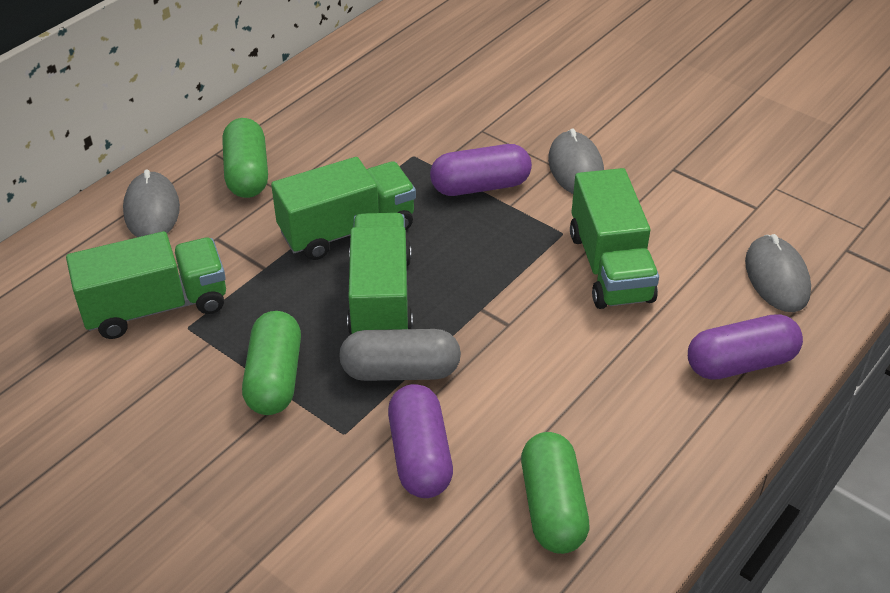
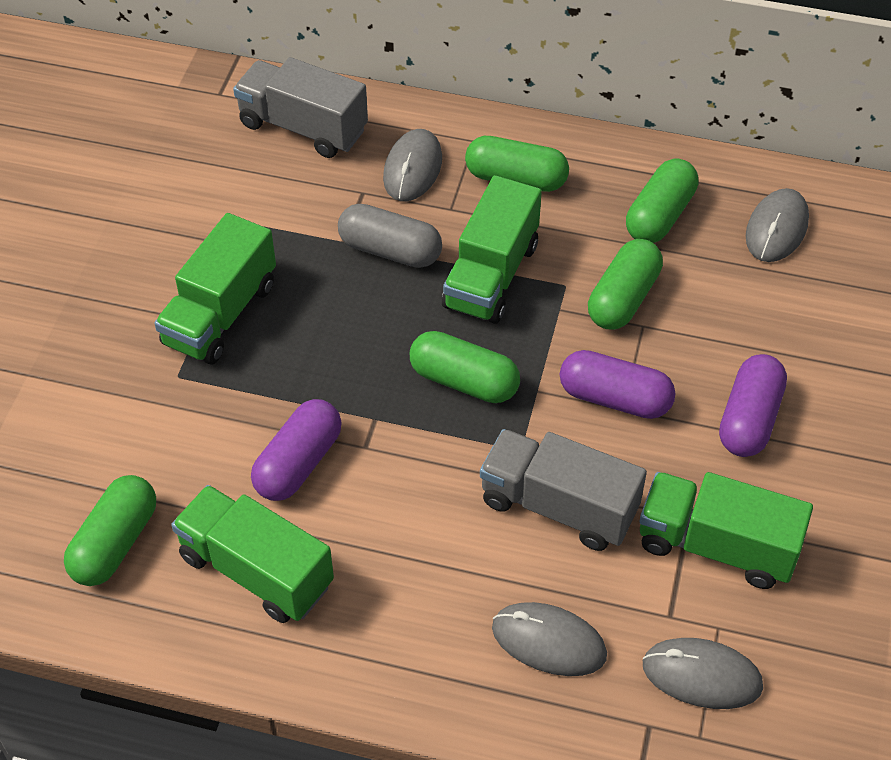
green capsule: 3 -> 5
grey mouse: 3 -> 4
grey truck: 0 -> 2

